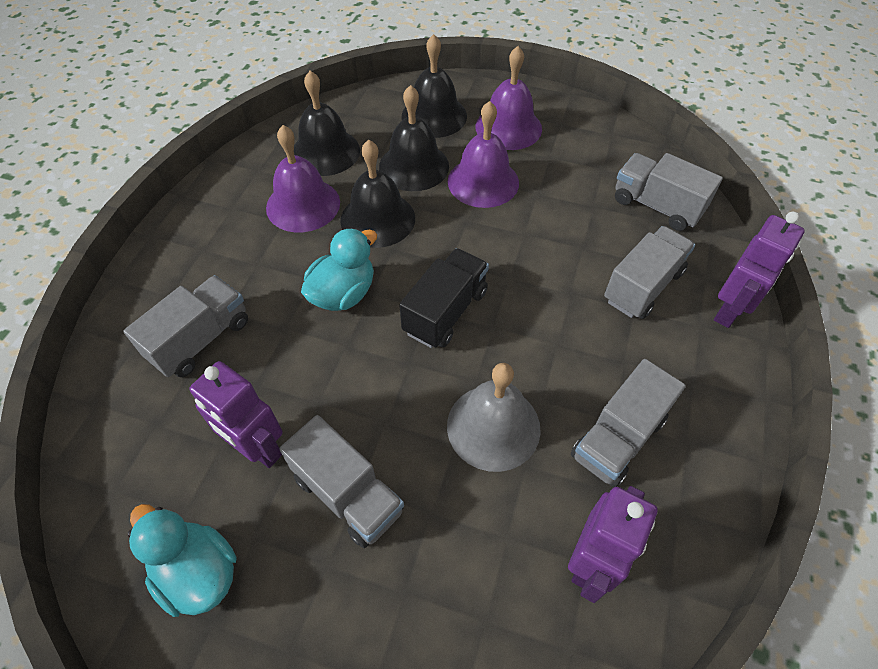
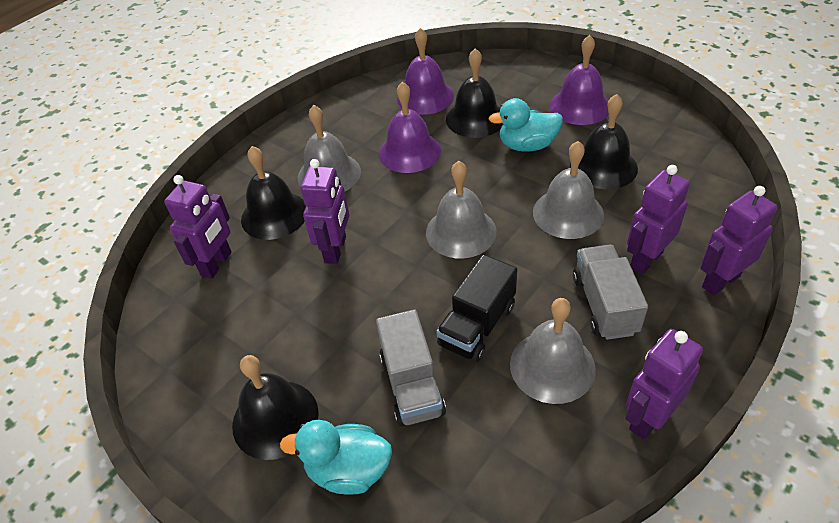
grey bell: 1 -> 4
grey truck: 5 -> 2
purple robot: 3 -> 5

